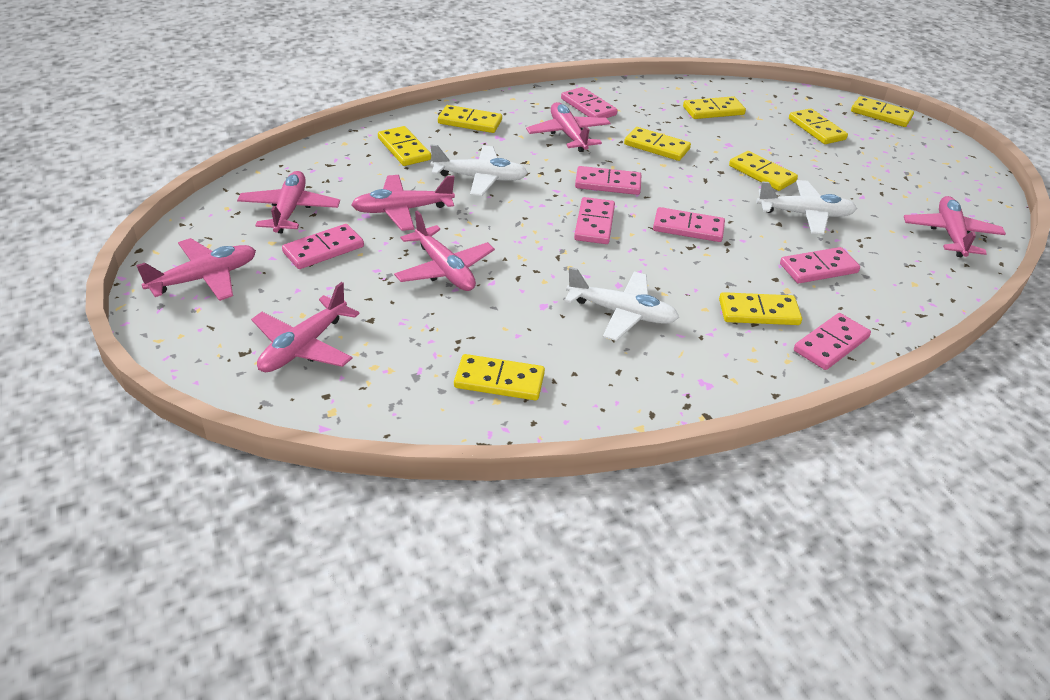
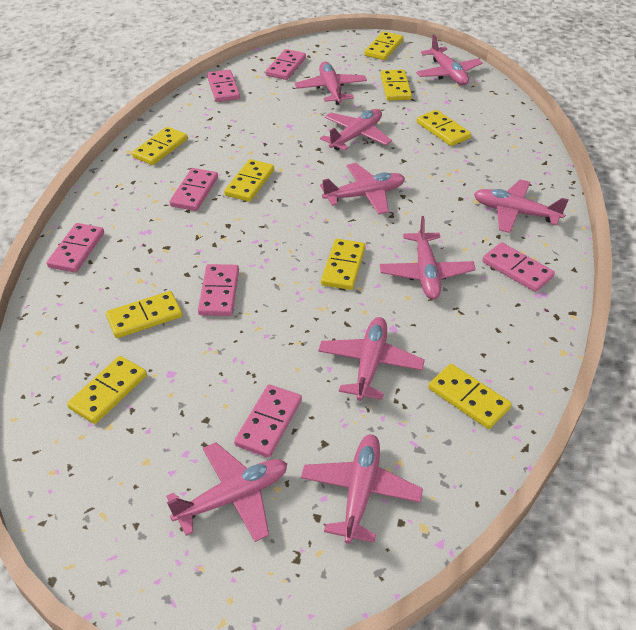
pink plane: 7 -> 9
white plane: 3 -> 0

